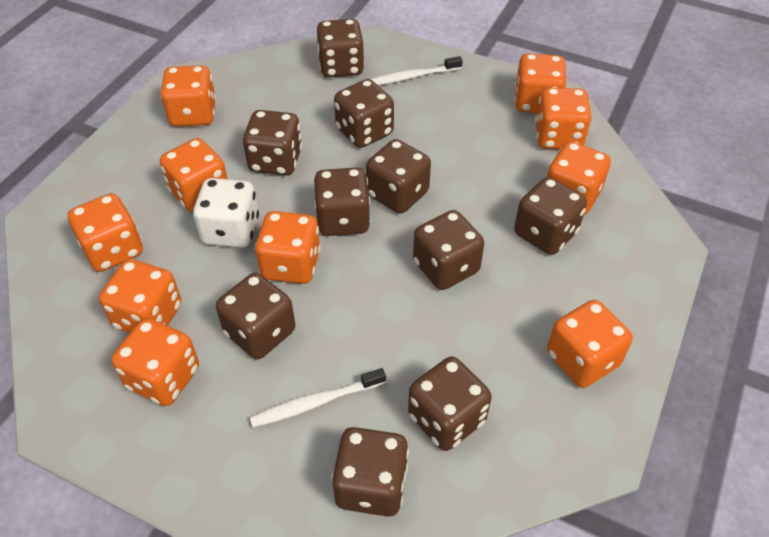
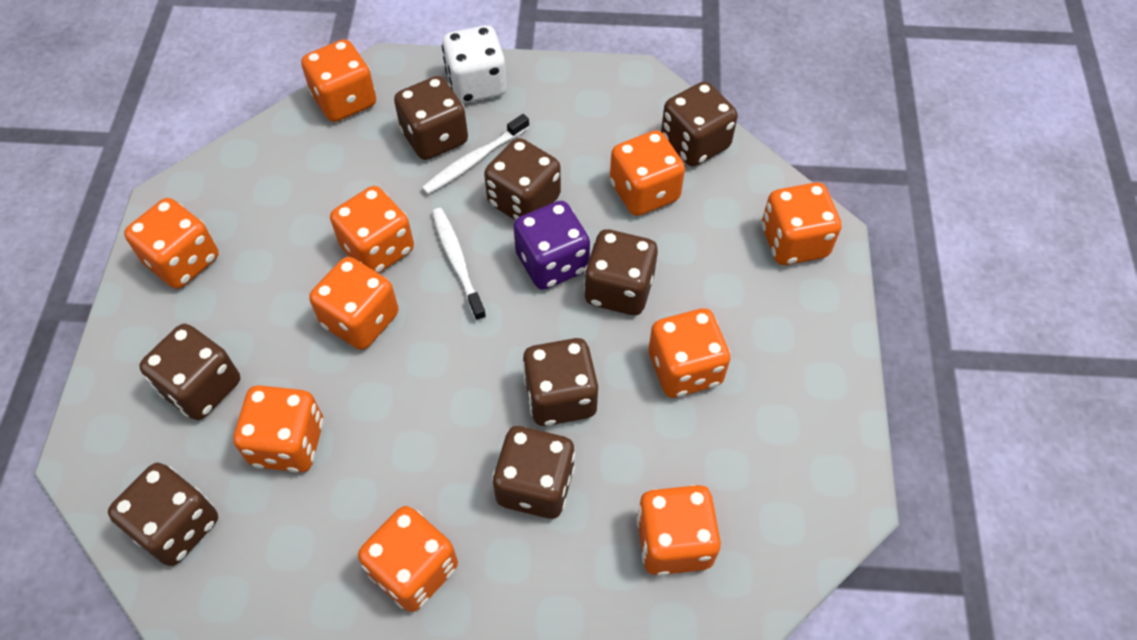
brown dice: 10 -> 8
purple dice: 0 -> 1

